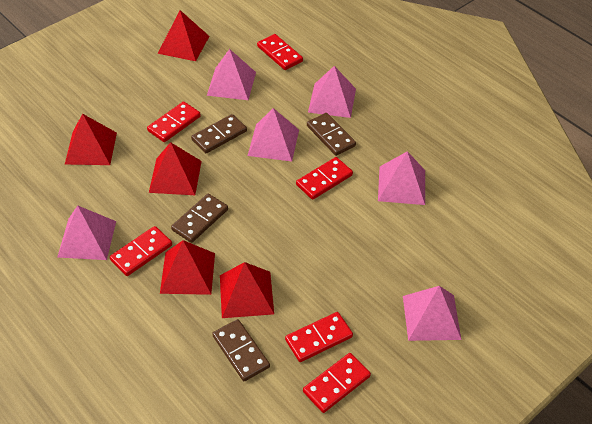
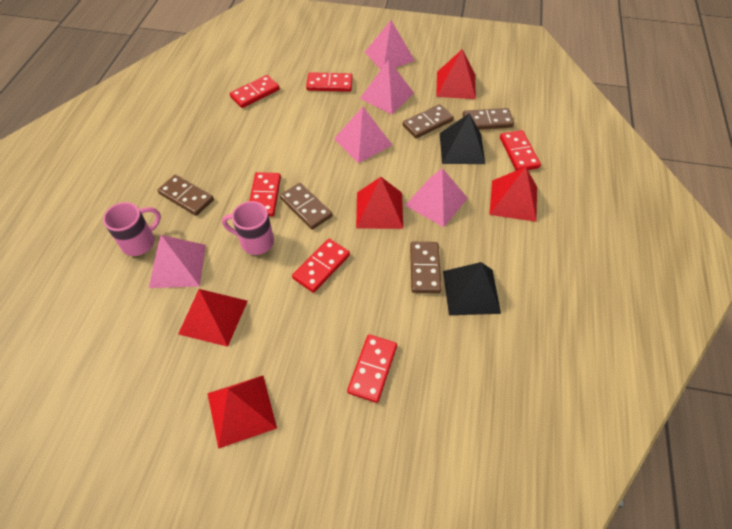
black pyramid: 0 -> 2
brown domino: 4 -> 5
pink mug: 0 -> 2
pink pyramid: 6 -> 5

